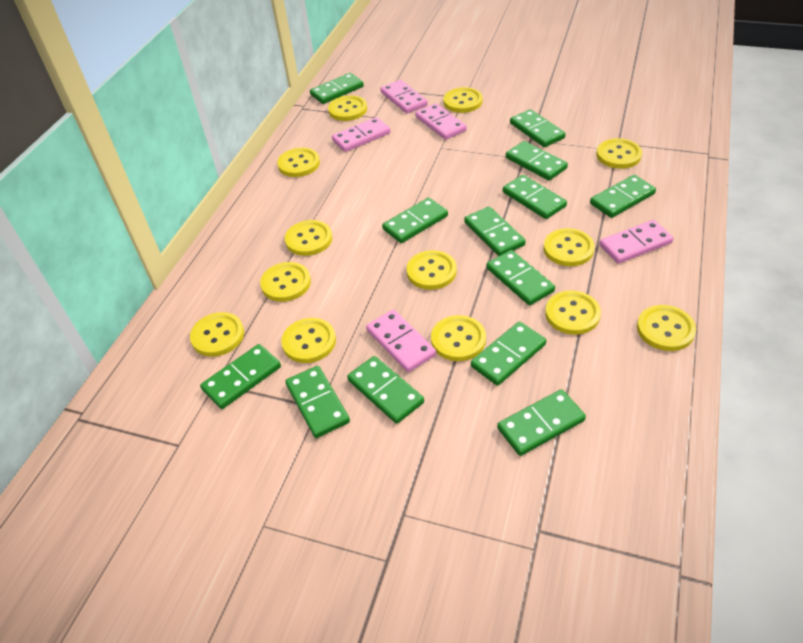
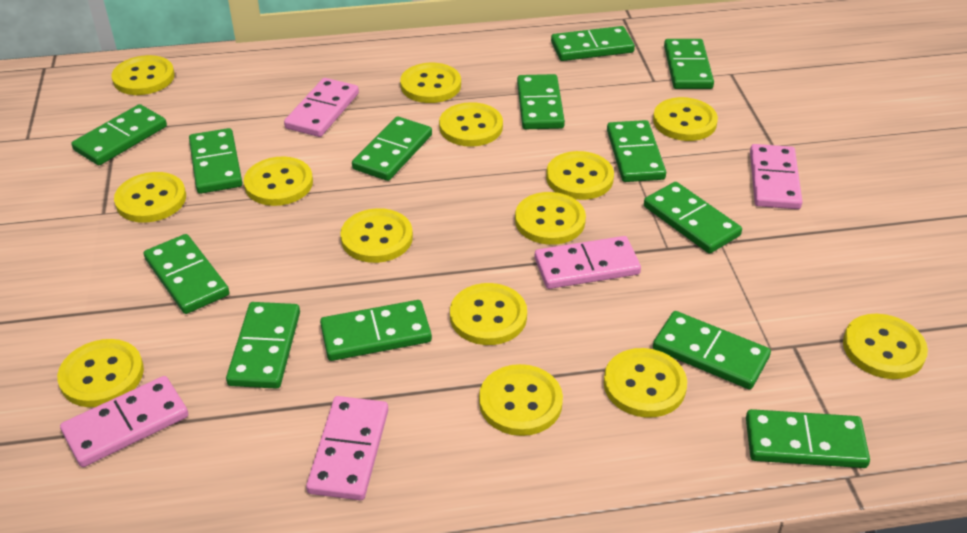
yellow button: 13 -> 14

